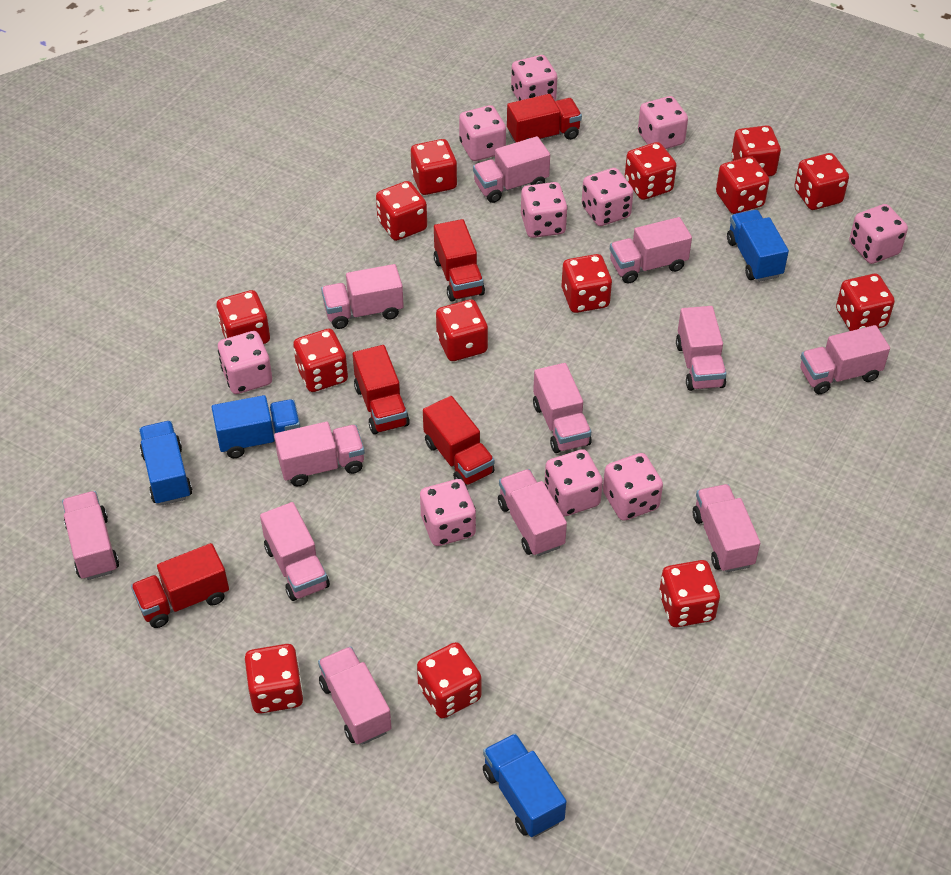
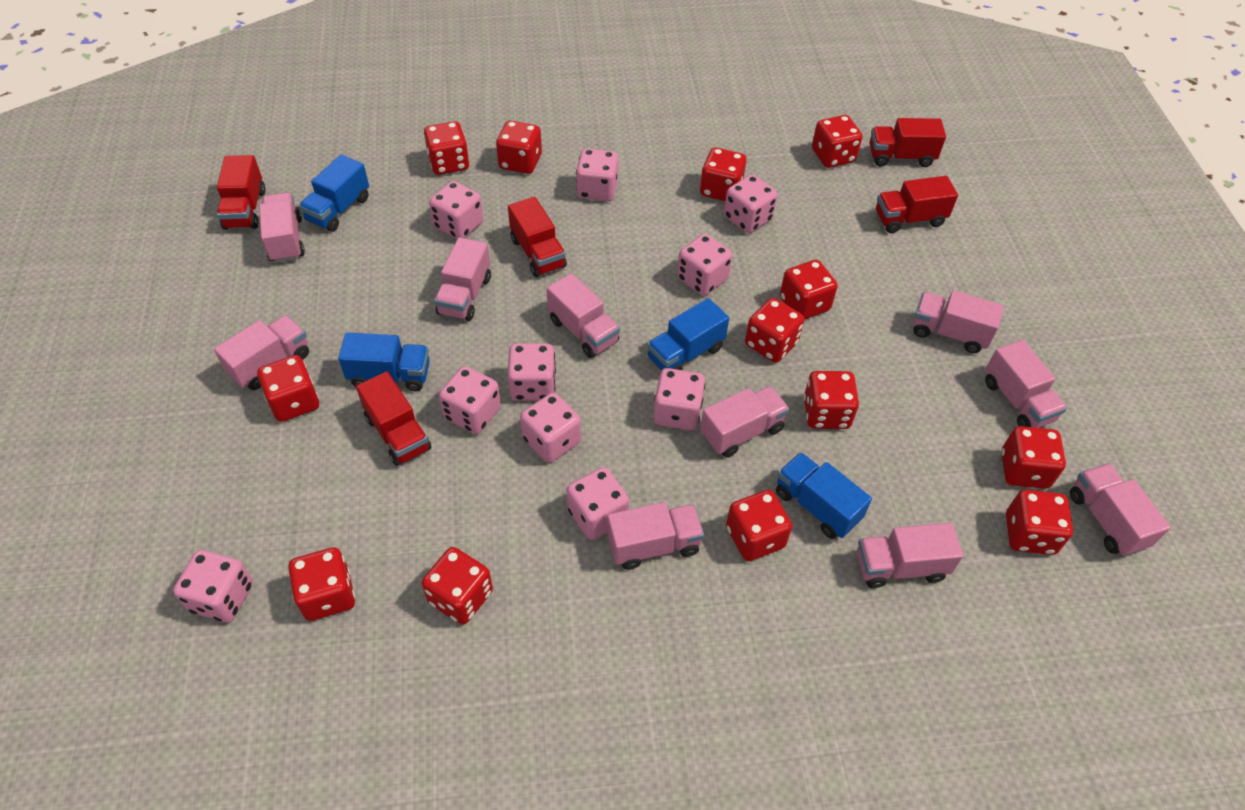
pink truck: 12 -> 10
red dice: 14 -> 13

